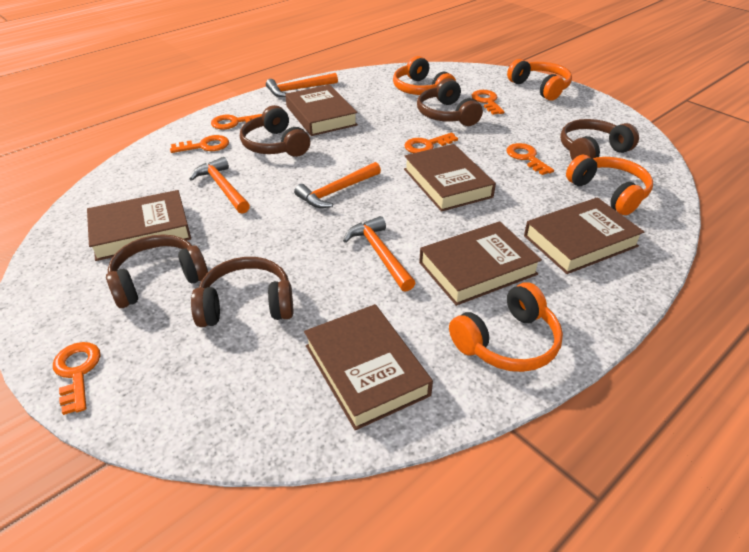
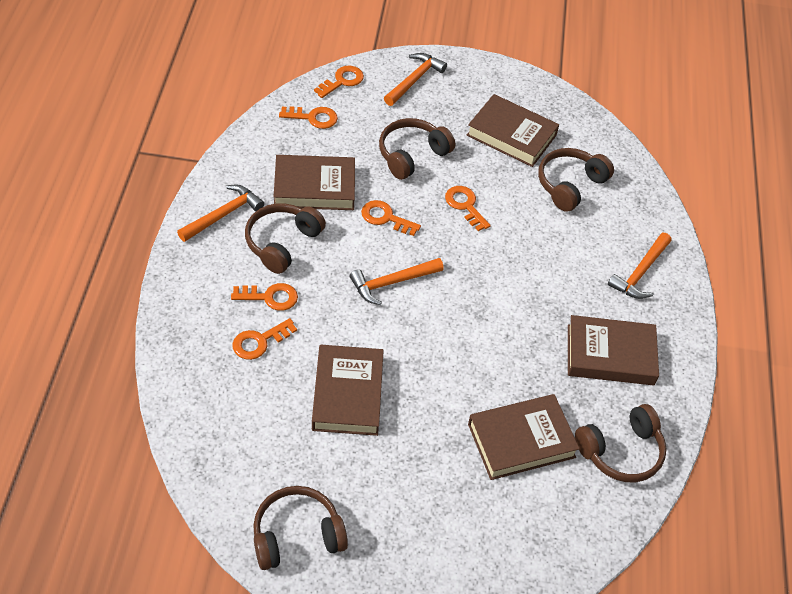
brown book: 6 -> 5
orange headphones: 4 -> 0

